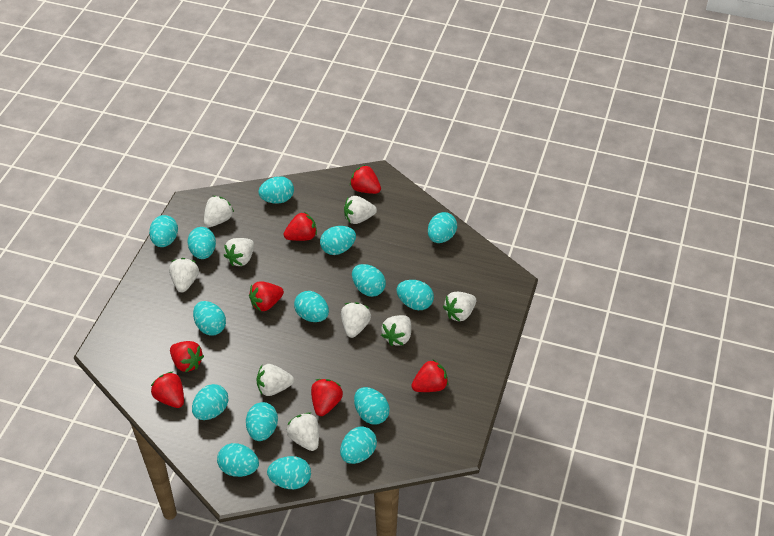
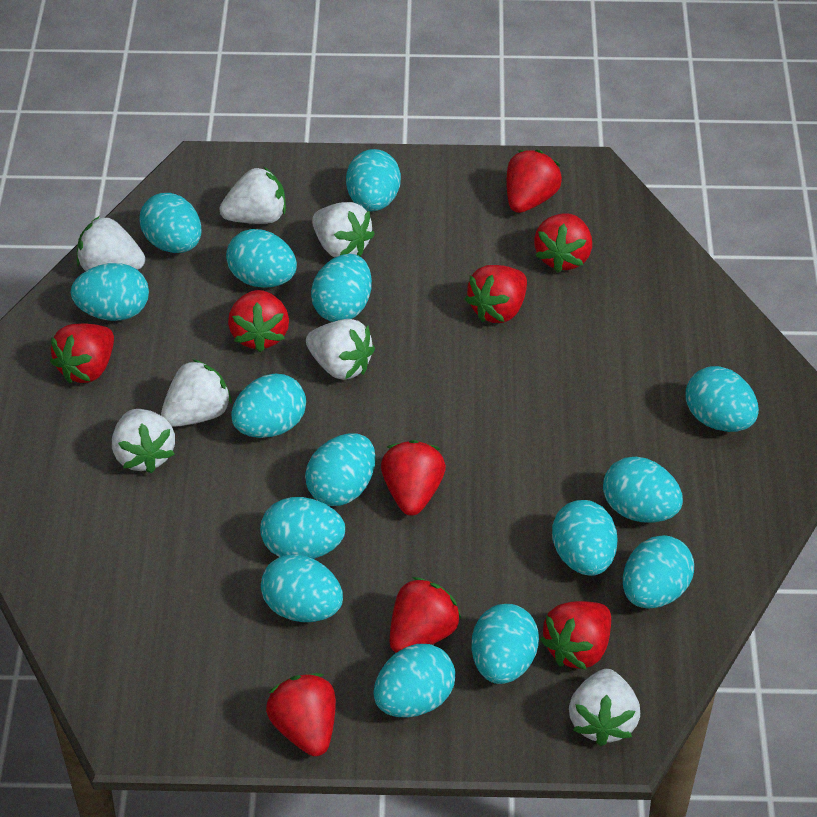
red strawberry: 7 -> 9
white strawberry: 9 -> 7

